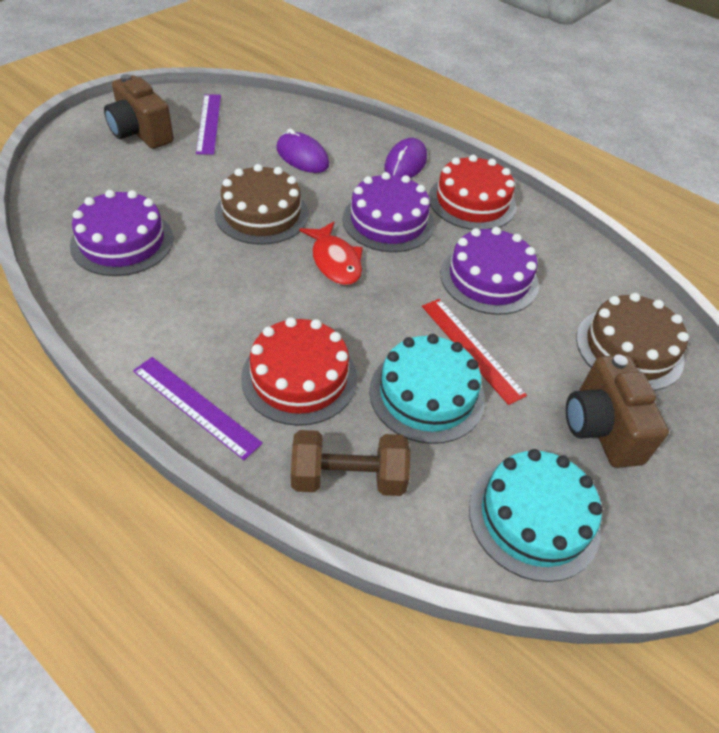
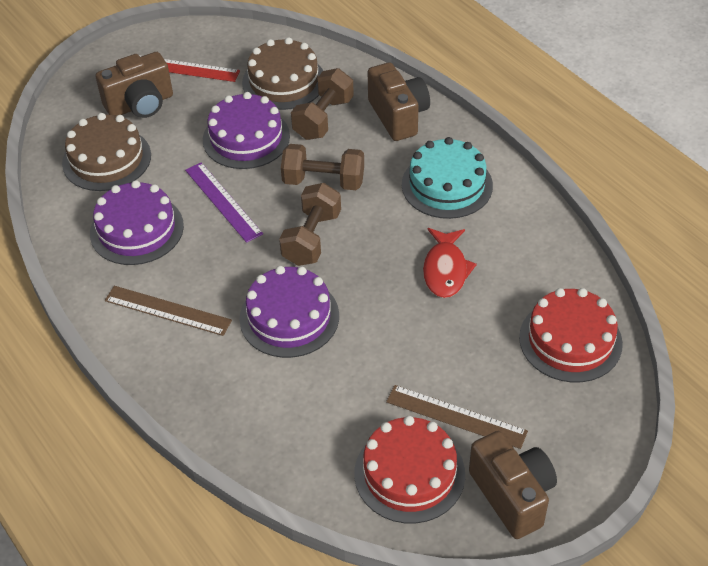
brown camera: 2 -> 3
brown dumbbell: 1 -> 3
brown ruler: 0 -> 2
purple mouse: 2 -> 0
purple ruler: 2 -> 1
turquoise cake: 2 -> 1

